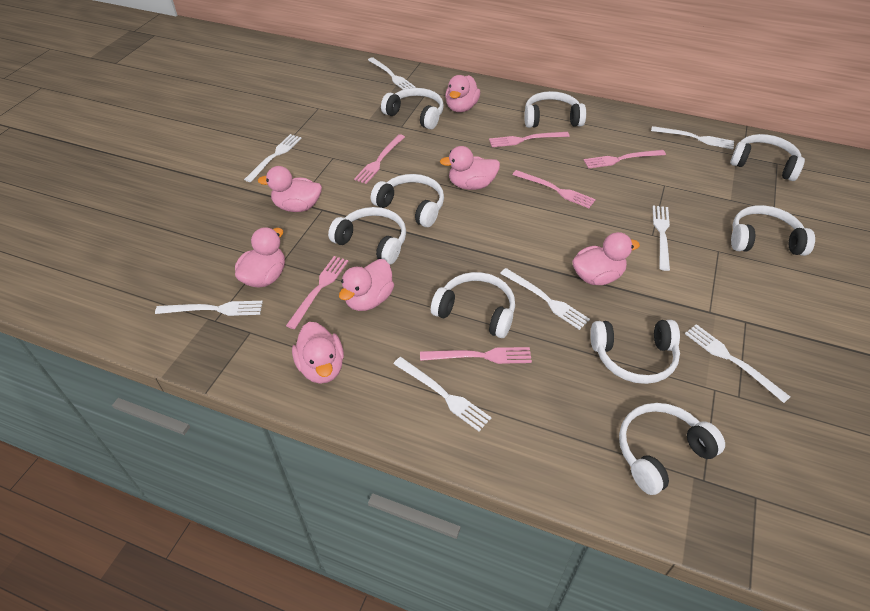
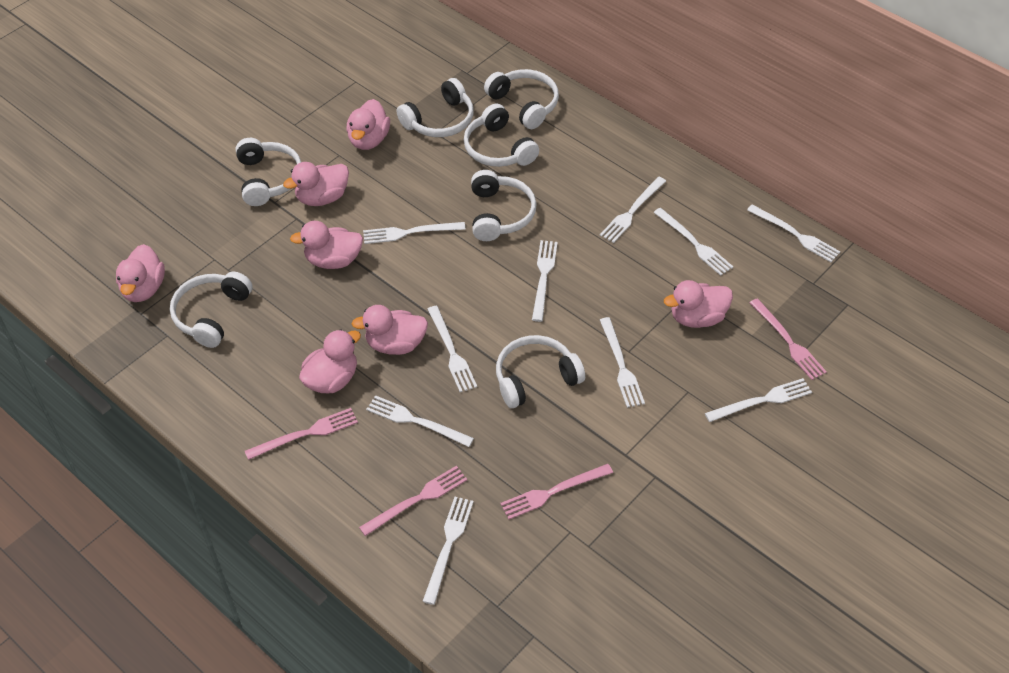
pink fork: 6 -> 4
white fork: 8 -> 10
white headphones: 9 -> 7

